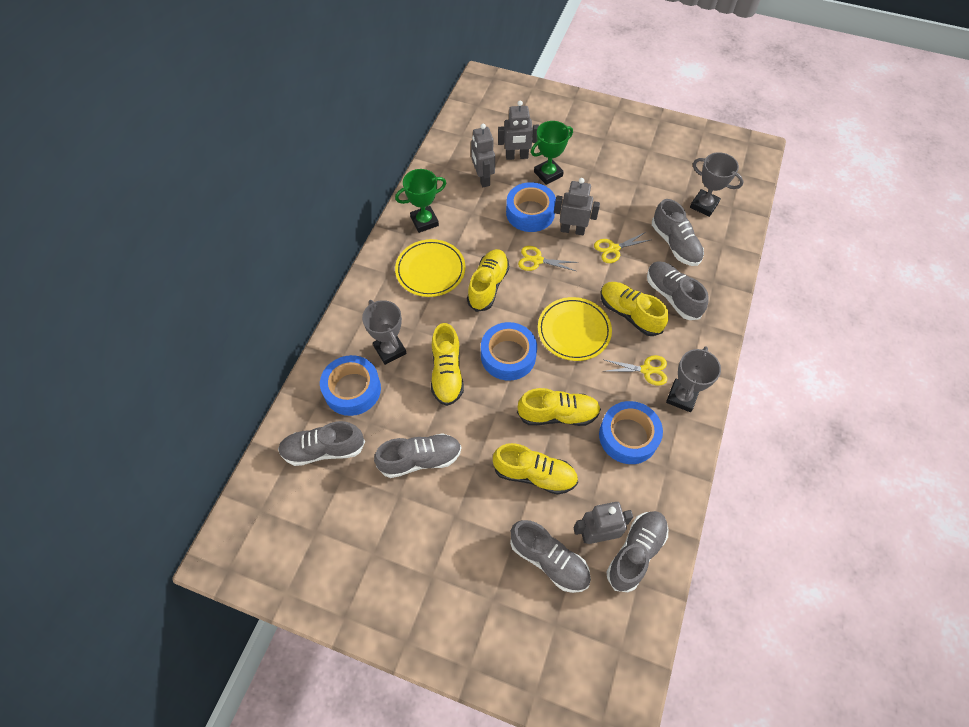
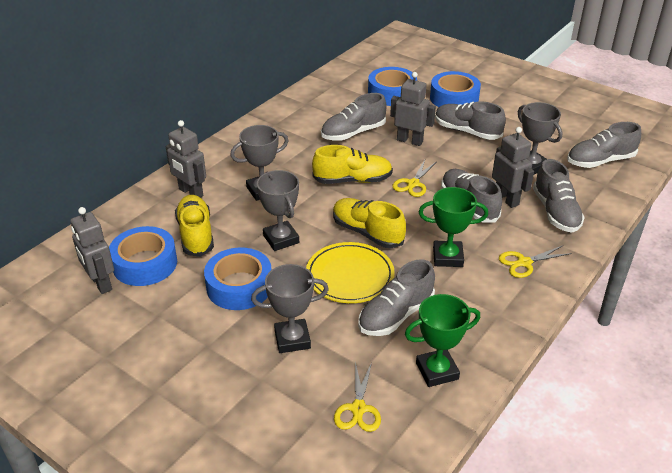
grey trophy: 3 -> 4
yellow plate: 2 -> 1
yellow shoe: 5 -> 3

